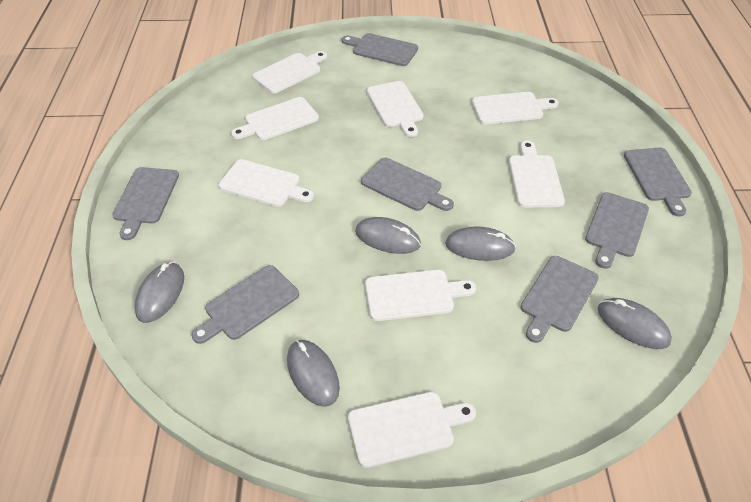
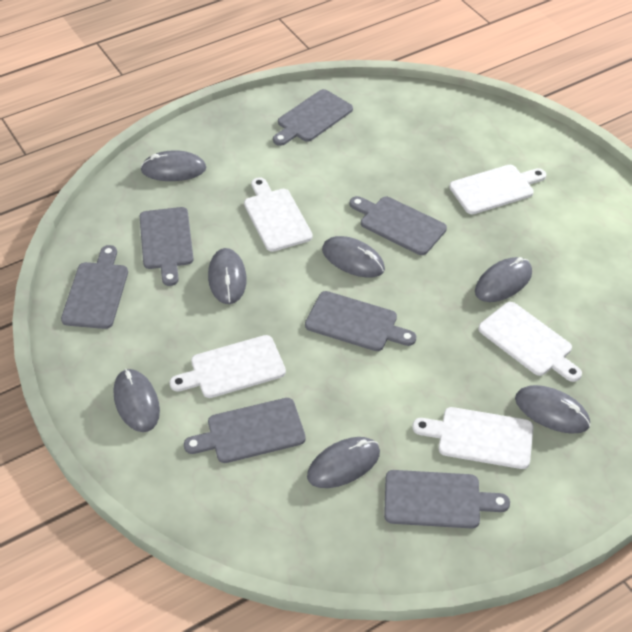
grey mouse: 5 -> 7
white cutting board: 8 -> 5

